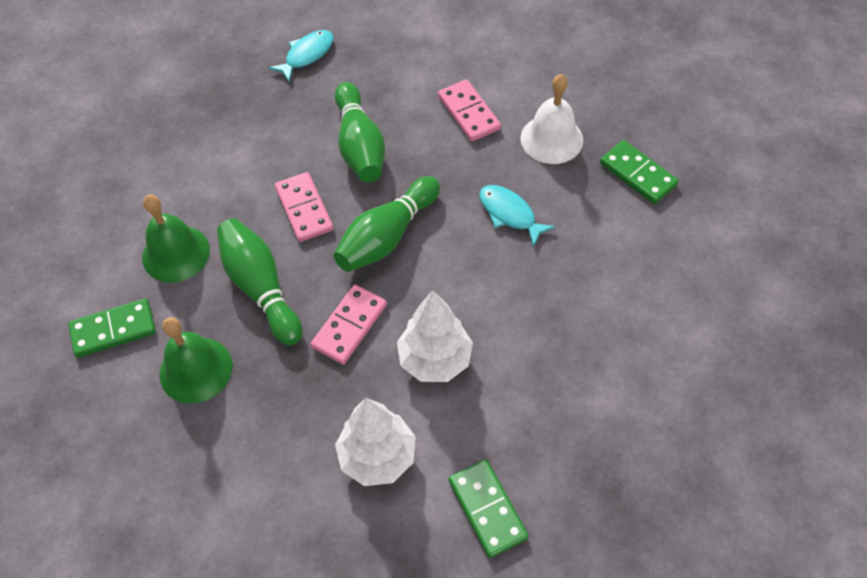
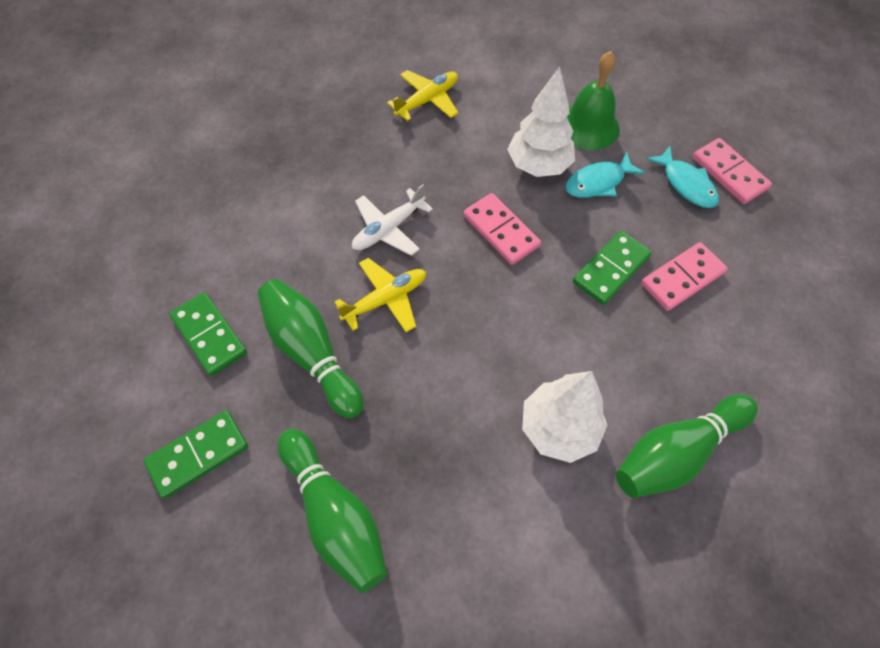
green bell: 2 -> 1
white bell: 1 -> 0
white plane: 0 -> 1
yellow plane: 0 -> 2

